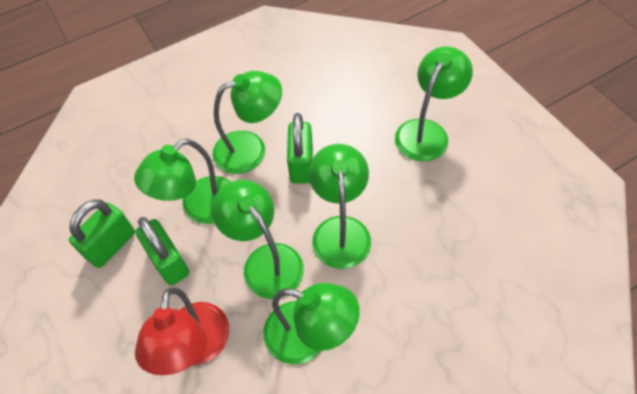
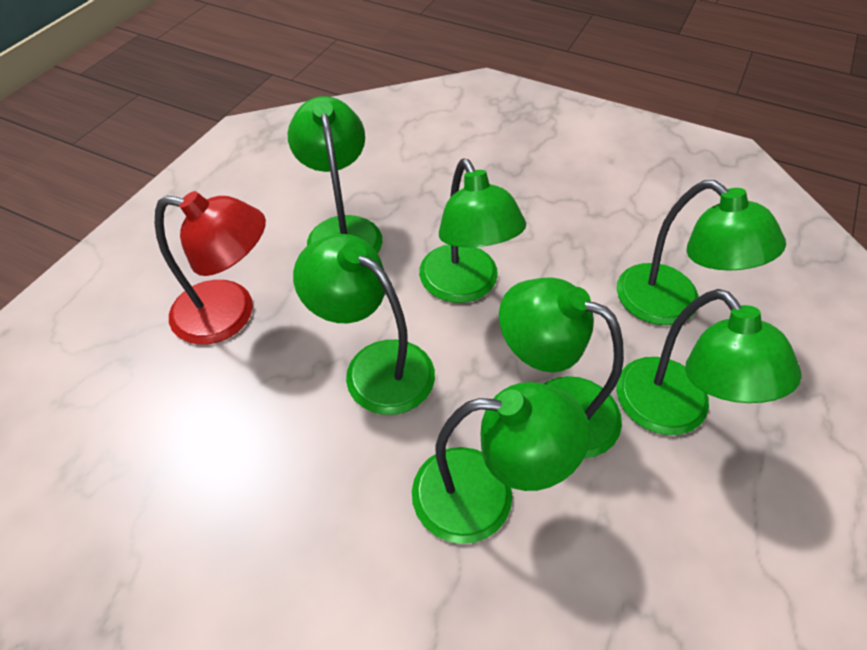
green lamp: 6 -> 7
green padlock: 3 -> 0

